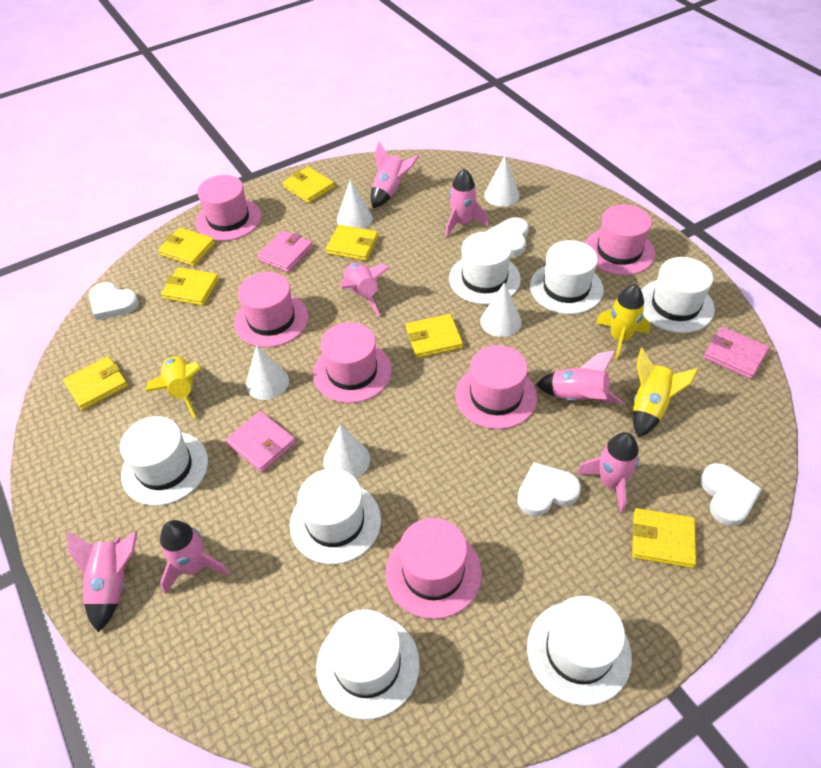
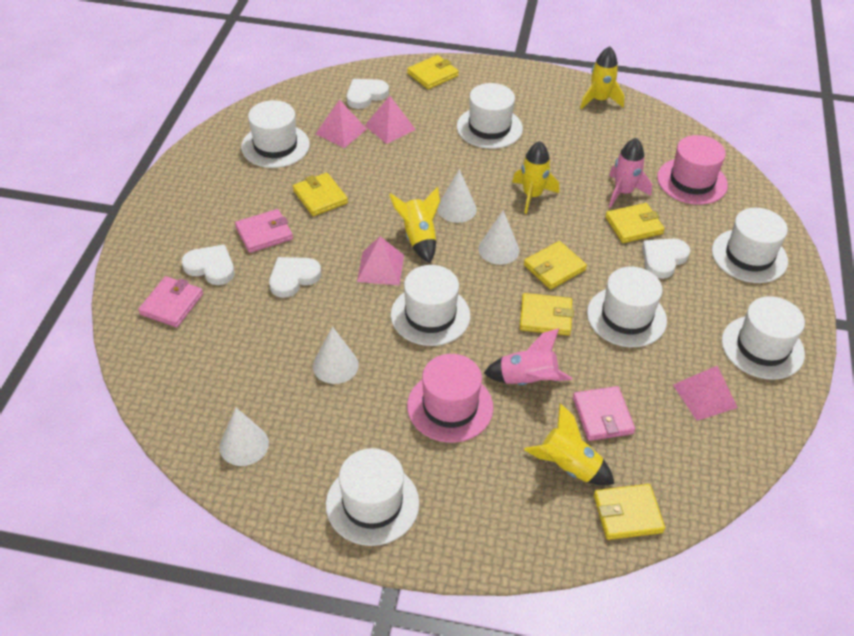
pink hat: 6 -> 2
pink pyramid: 0 -> 4
pink rocket: 7 -> 2
white cone: 5 -> 4
yellow rocket: 3 -> 4
yellow wallet: 7 -> 6

